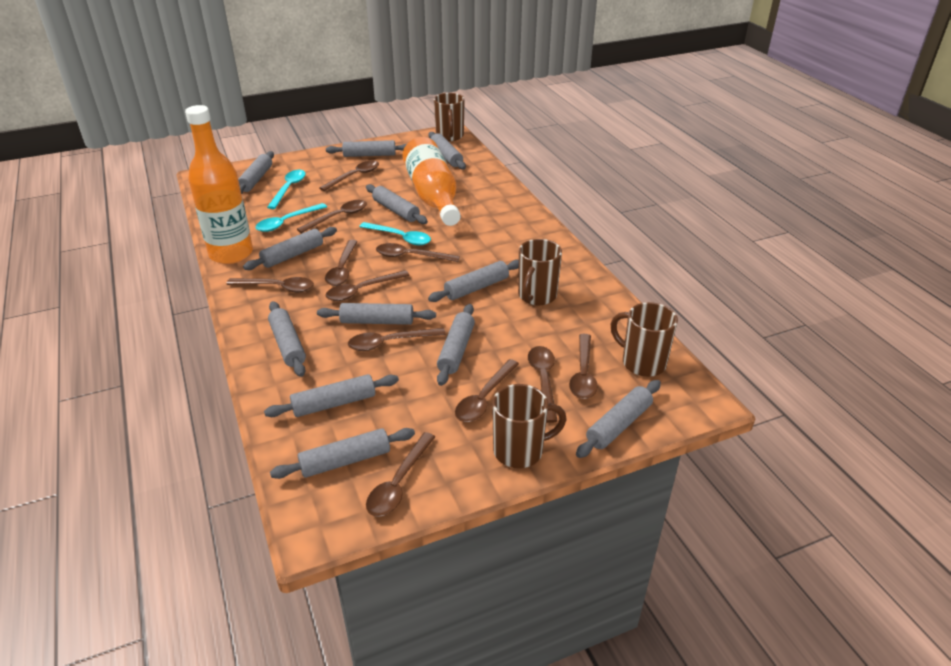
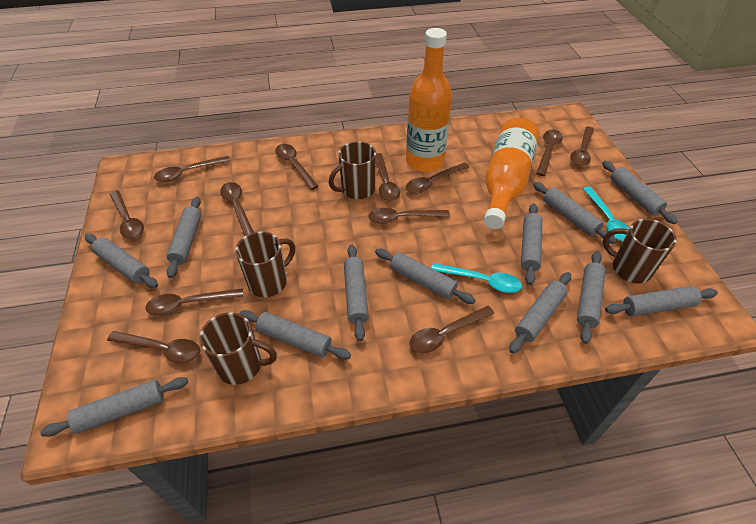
brown spoon: 11 -> 12
turquoise spoon: 3 -> 2

